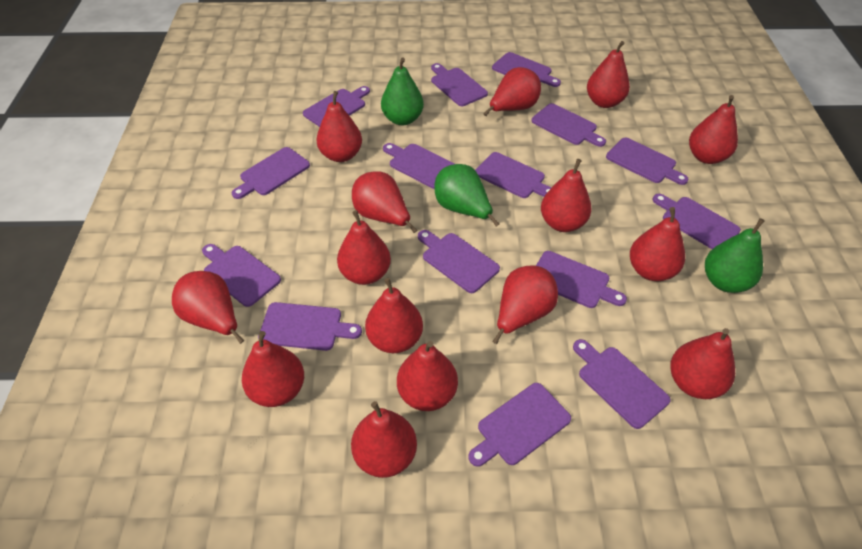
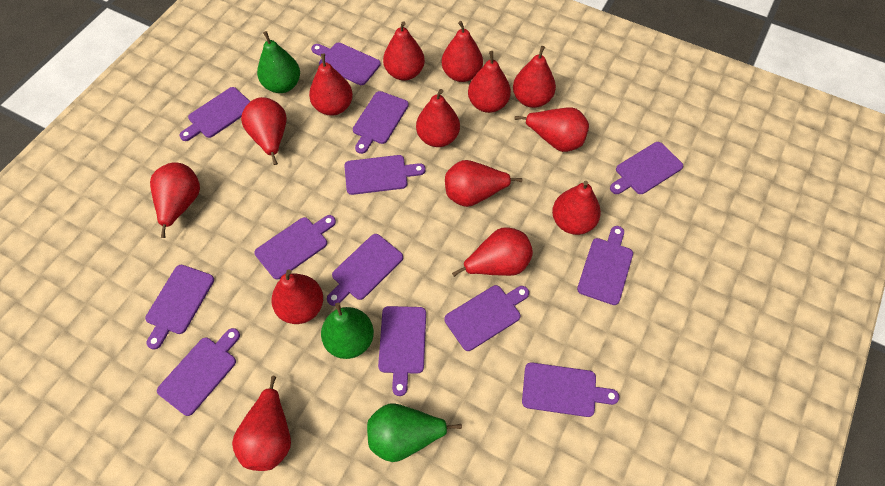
purple cutting board: 15 -> 13
red pear: 15 -> 14

